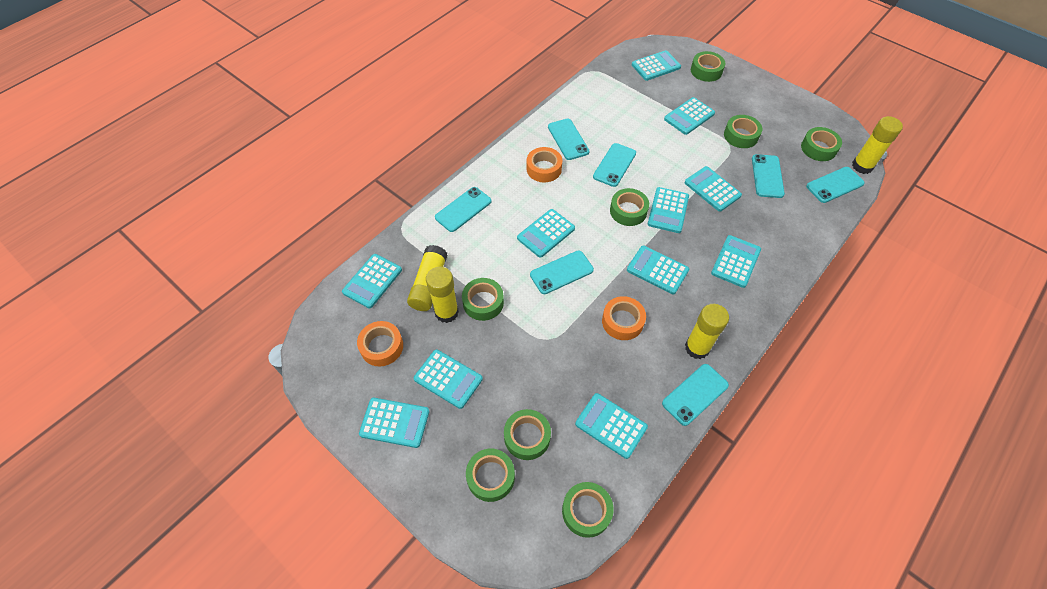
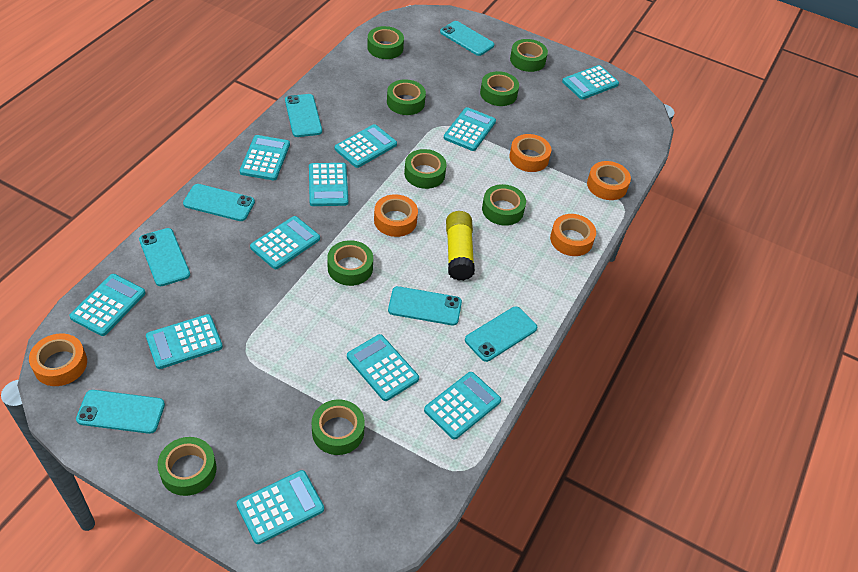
green tape: 8 -> 9
orange tape: 3 -> 5
yellow glue stick: 4 -> 1

